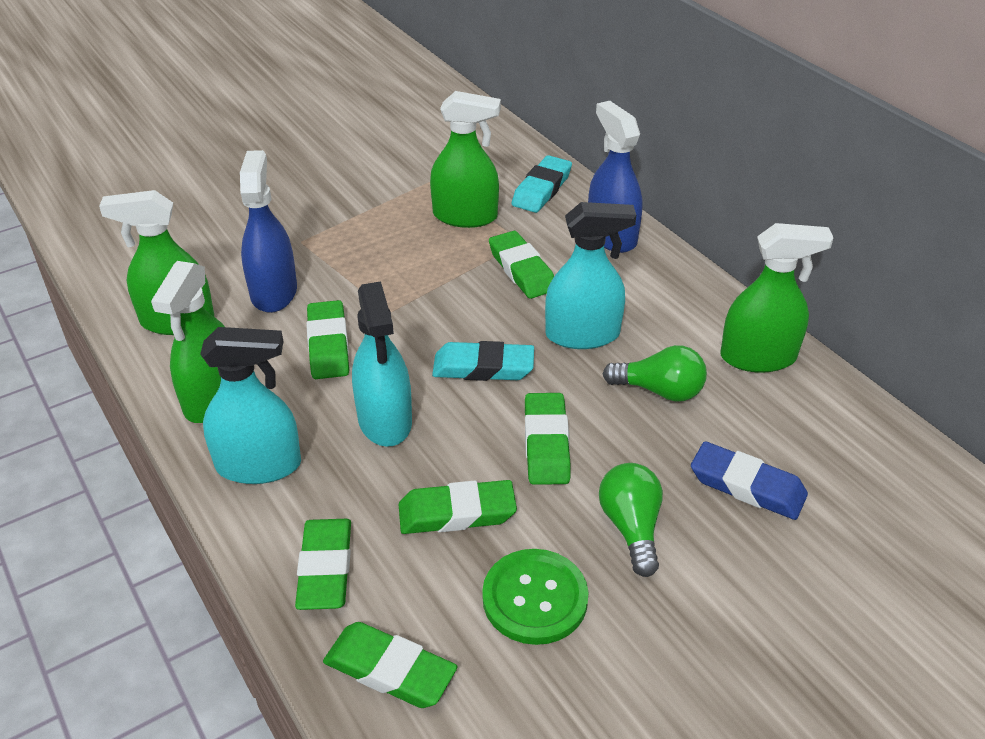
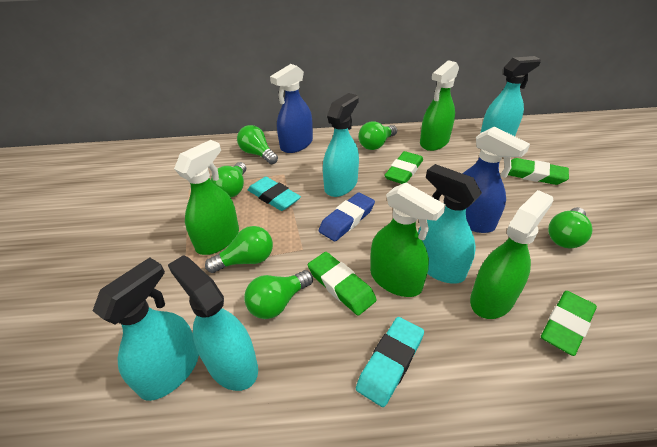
green button: 1 -> 0
green eraser: 6 -> 4
green light bulb: 2 -> 6
turquoise spray bottle: 3 -> 5

